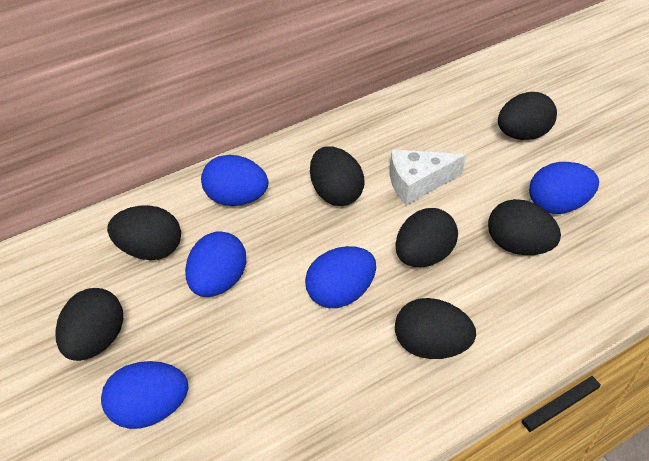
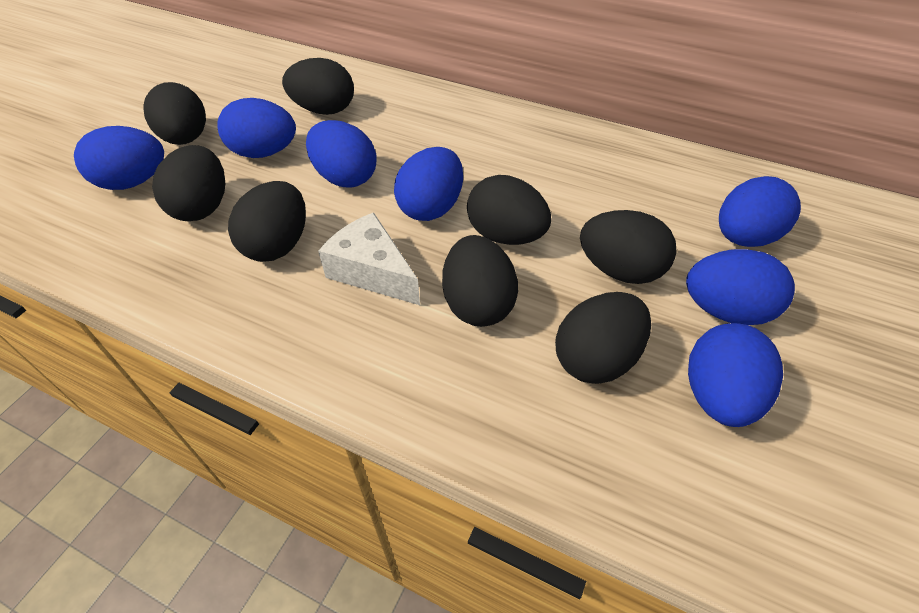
black egg: 7 -> 8
blue egg: 5 -> 7

